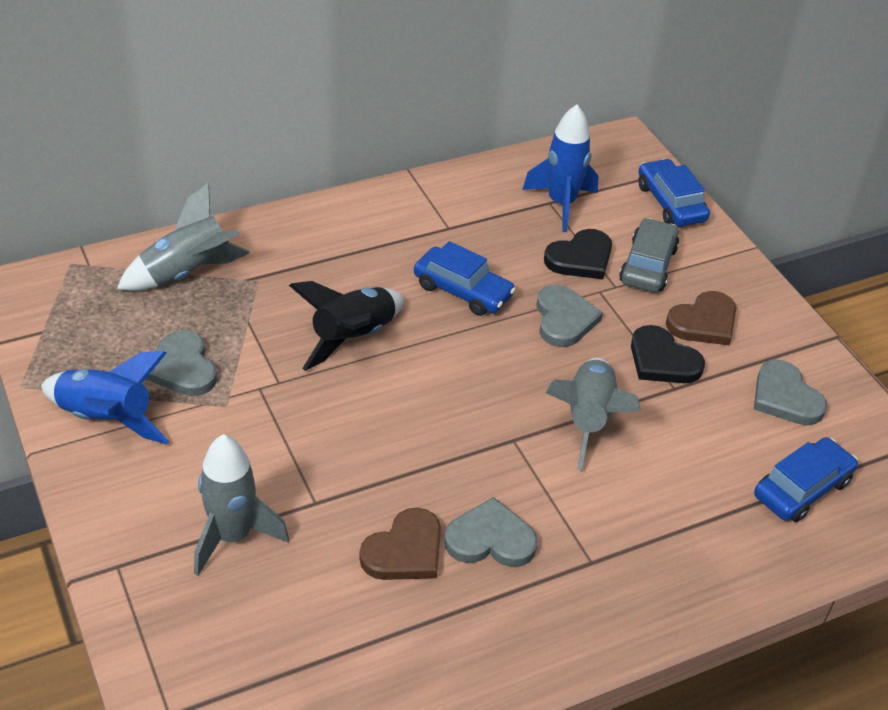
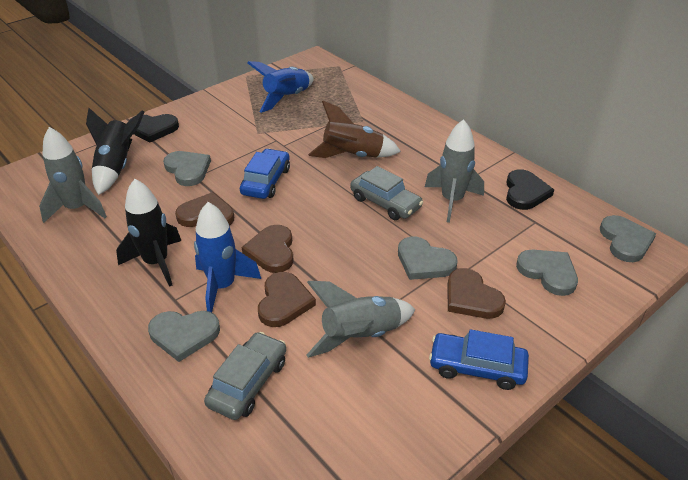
black rocket: 1 -> 2
blue car: 3 -> 2
brown heart: 2 -> 4
brown rocket: 0 -> 1
grey car: 1 -> 2
grey heart: 4 -> 5

